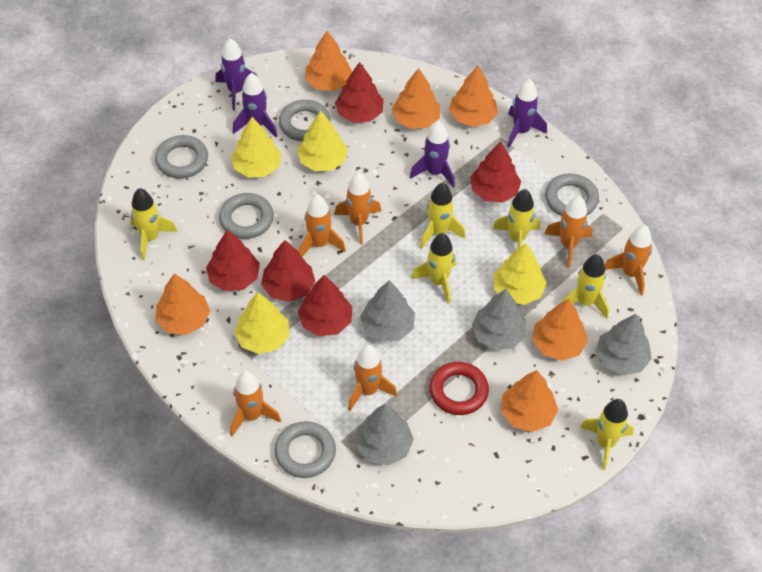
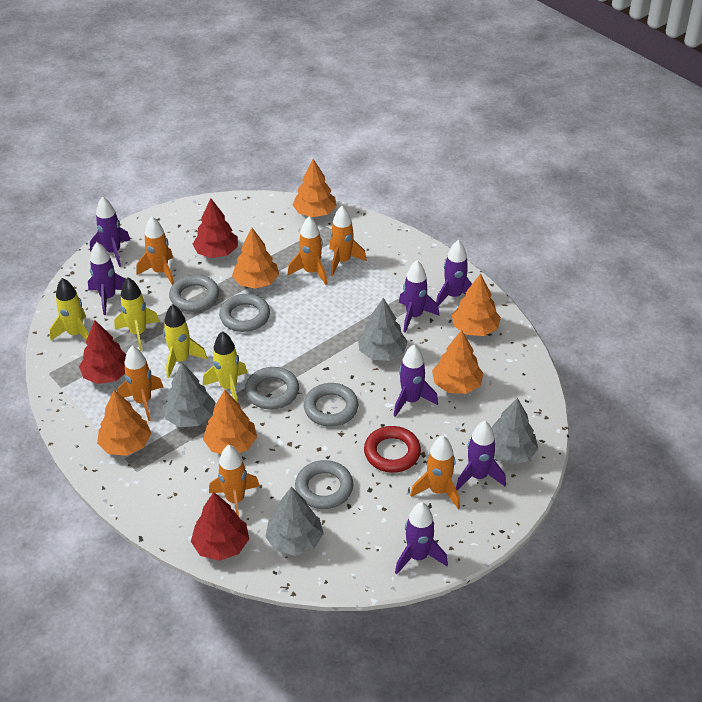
purple rocket: 4 -> 7
red tree: 5 -> 3
yellow rocket: 6 -> 4
yellow tree: 4 -> 0

